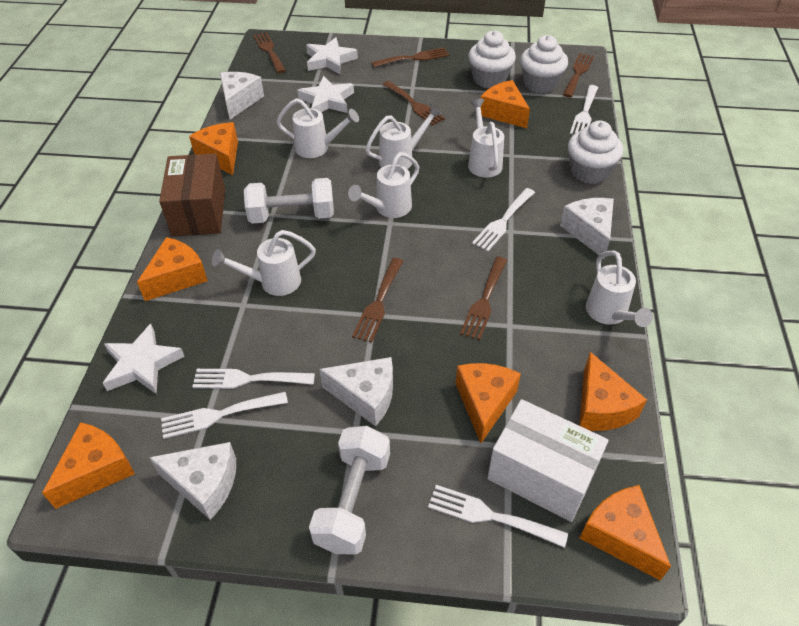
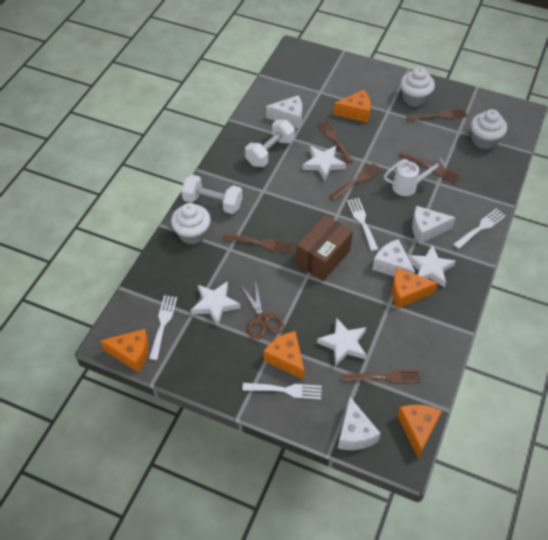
brown scissors: 0 -> 1
orange cheese: 7 -> 5
white box: 1 -> 0
white fork: 5 -> 4
white star: 3 -> 4
white watering can: 6 -> 1

